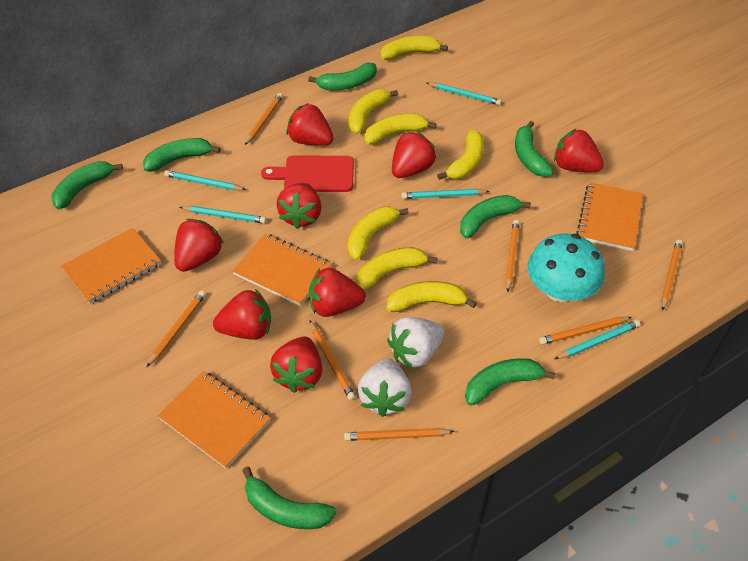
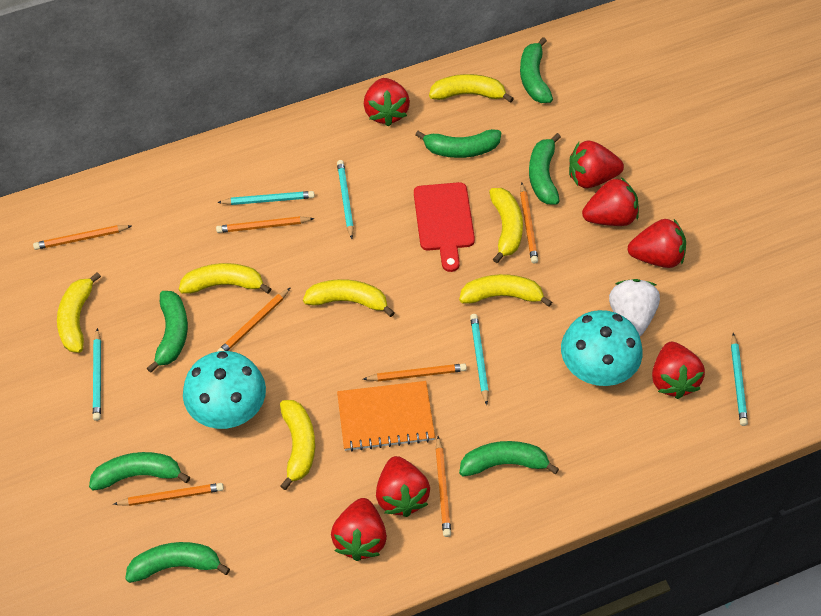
orange notebook: 4 -> 1
red strawberry: 8 -> 7
turquoise mushroom: 1 -> 2
white strawberry: 2 -> 1

